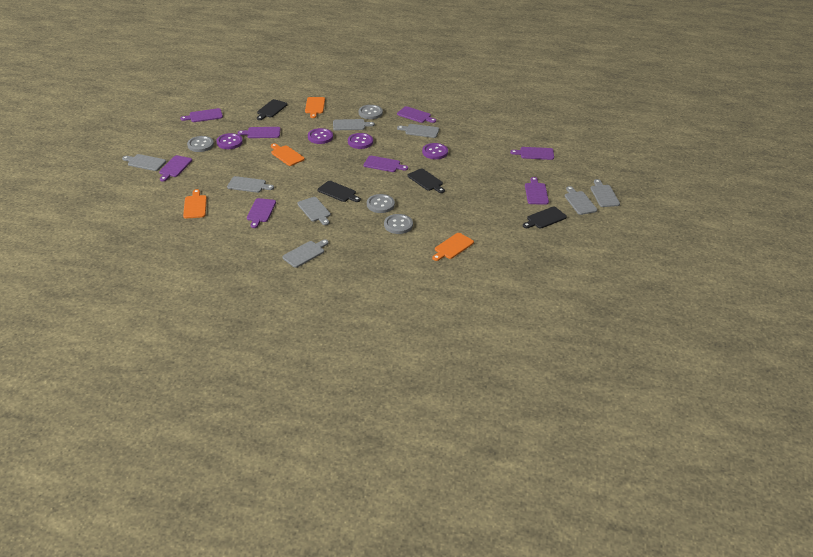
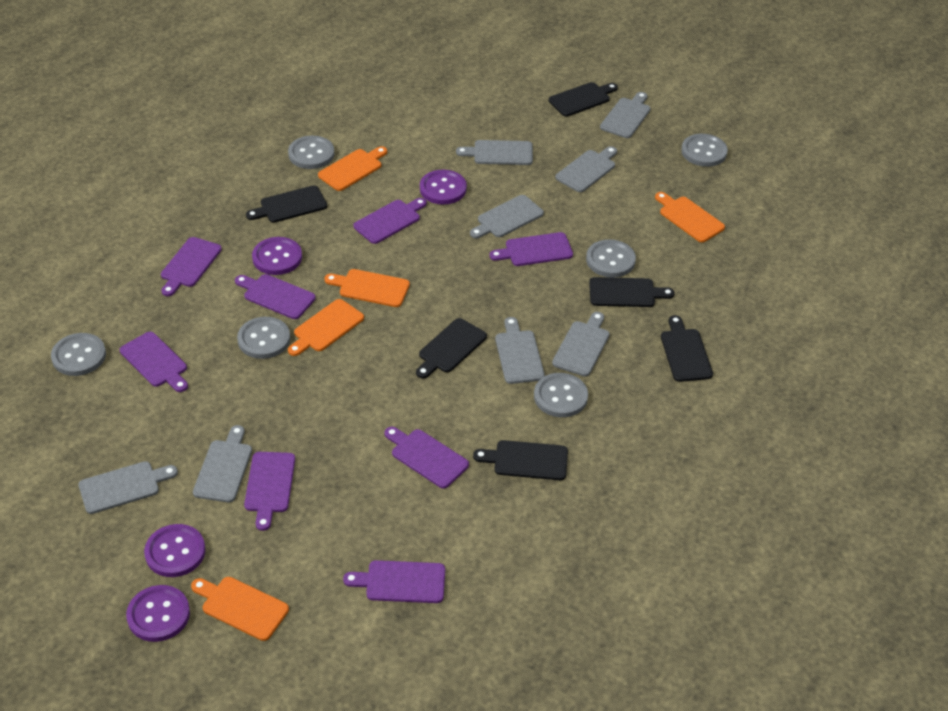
black cutting board: 4 -> 6
grey button: 4 -> 6
orange cutting board: 4 -> 5

